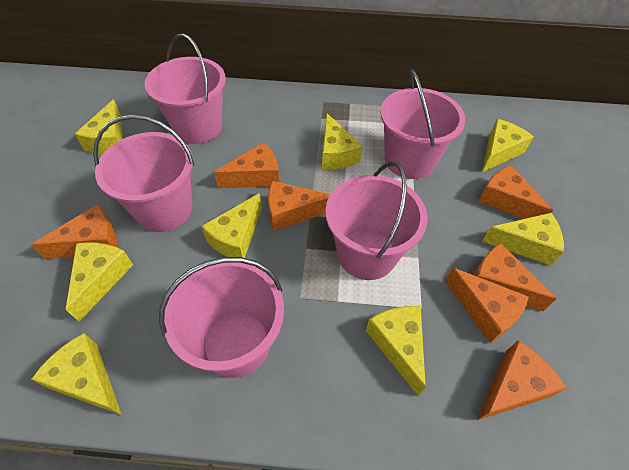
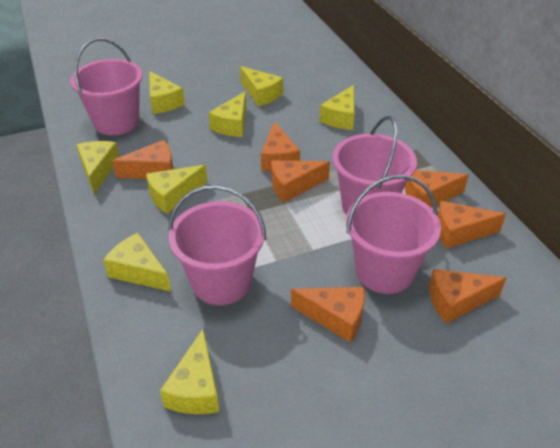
pink bucket: 5 -> 4

